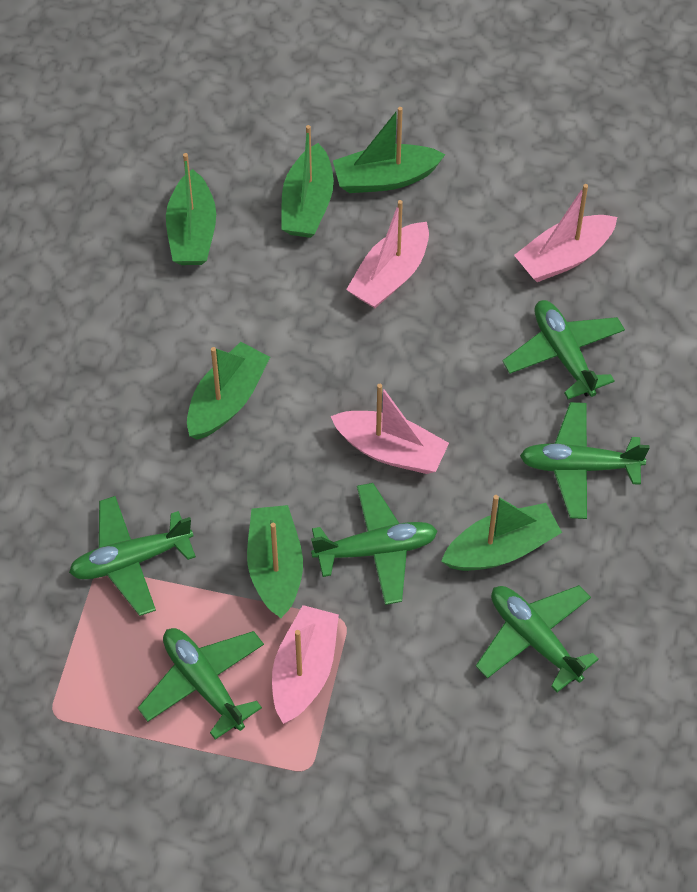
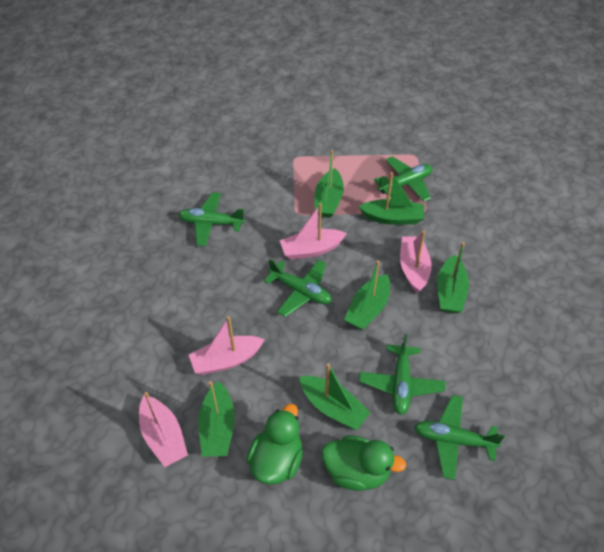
green duck: 0 -> 2
green plane: 6 -> 5

